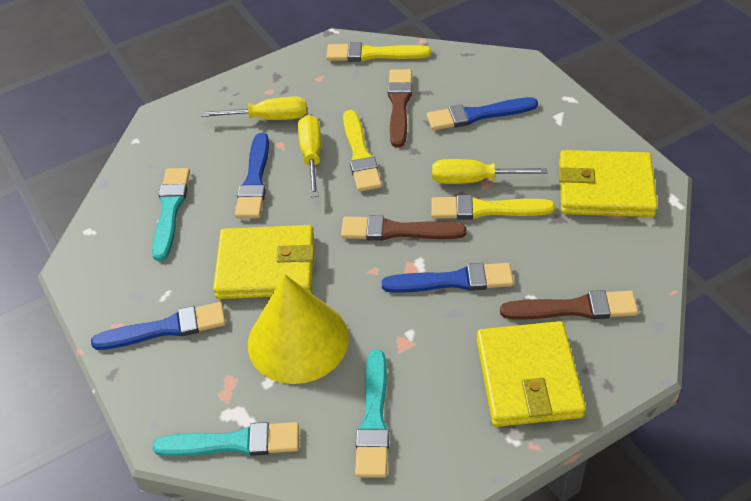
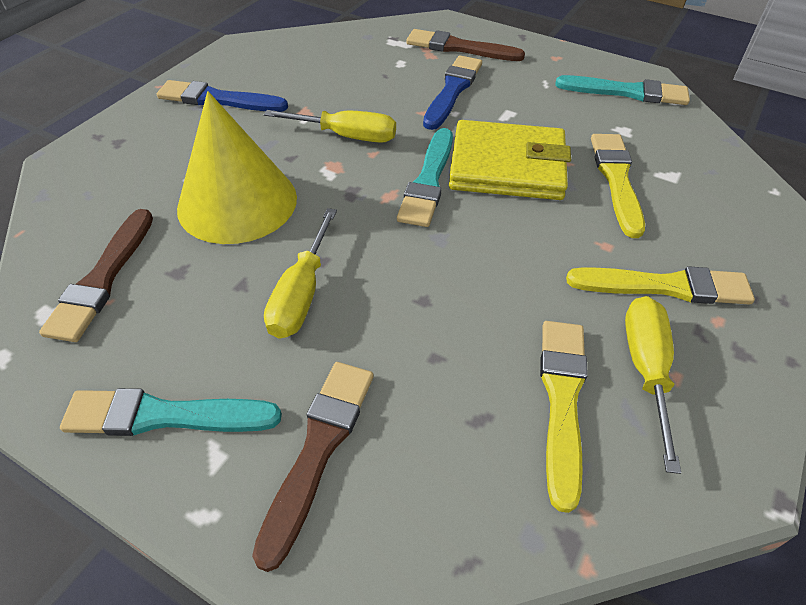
blue brush: 4 -> 2
yellow wallet: 3 -> 1

